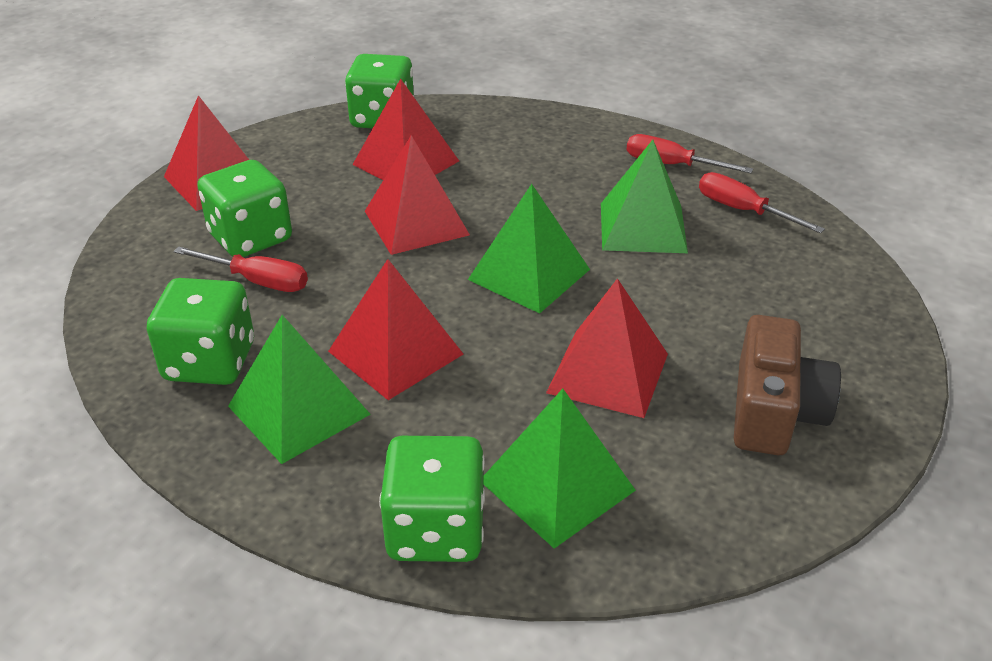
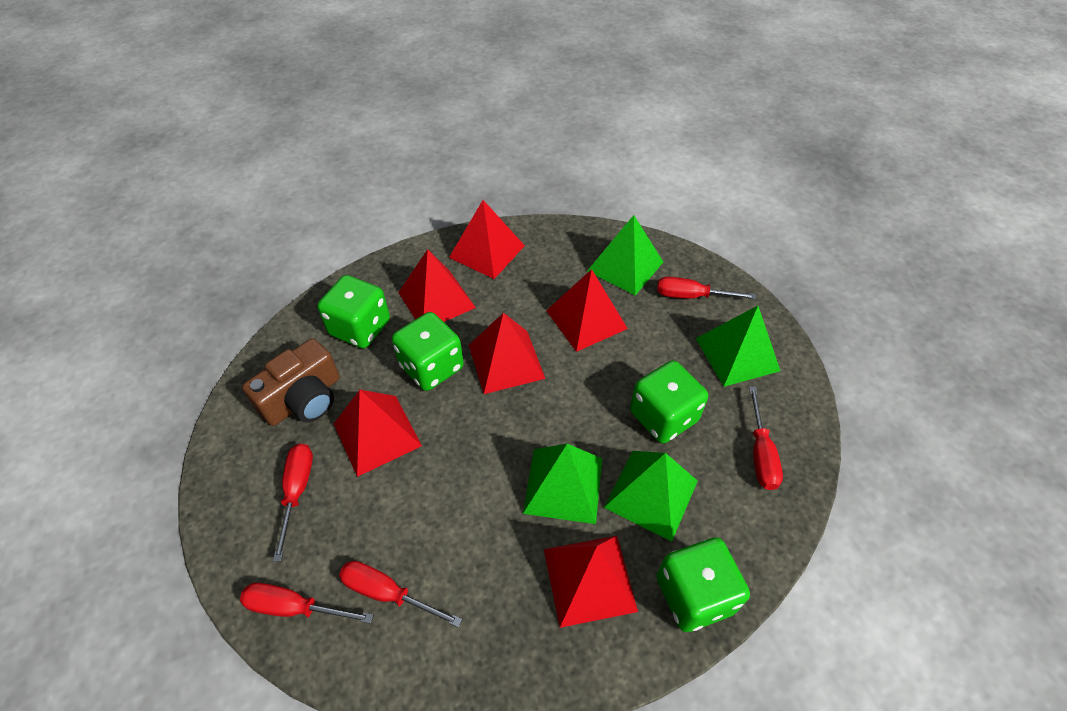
red pyramid: 5 -> 6
red screwdriver: 3 -> 5

